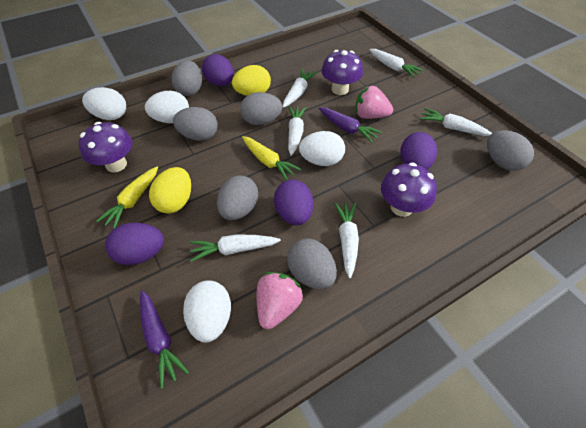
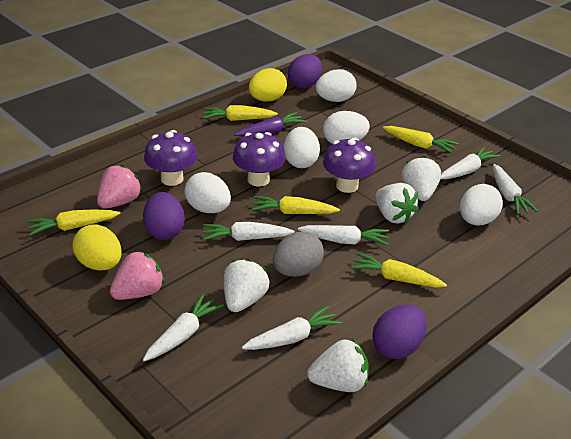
grey egg: 6 -> 1
purple carrot: 2 -> 1
purple egg: 4 -> 3
white egg: 4 -> 5
white strawberry: 0 -> 4
yellow carrot: 2 -> 5

